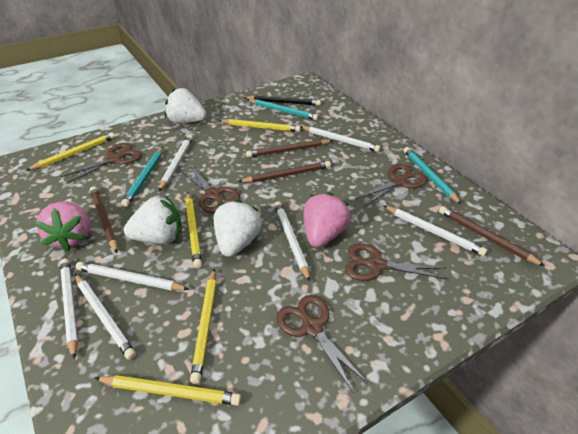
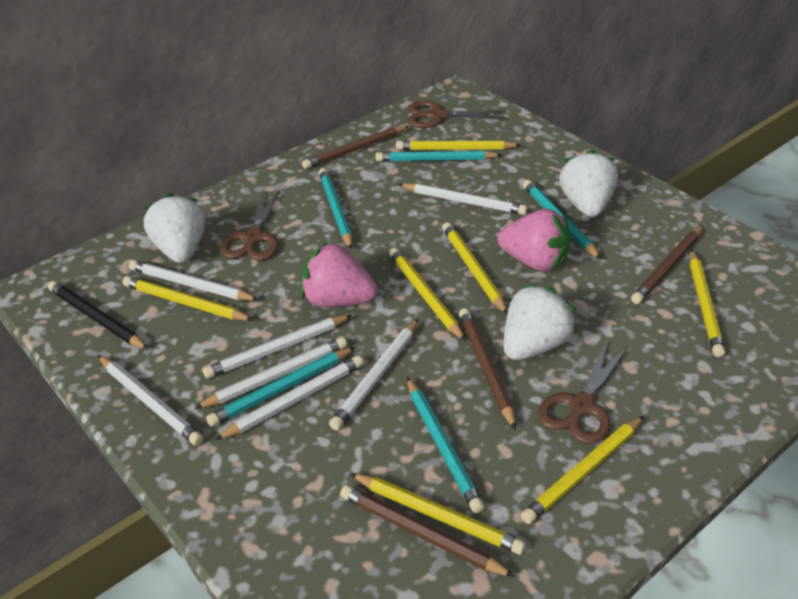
brown scissors: 5 -> 3
turquoise pencil: 3 -> 5
yellow pencil: 5 -> 7

